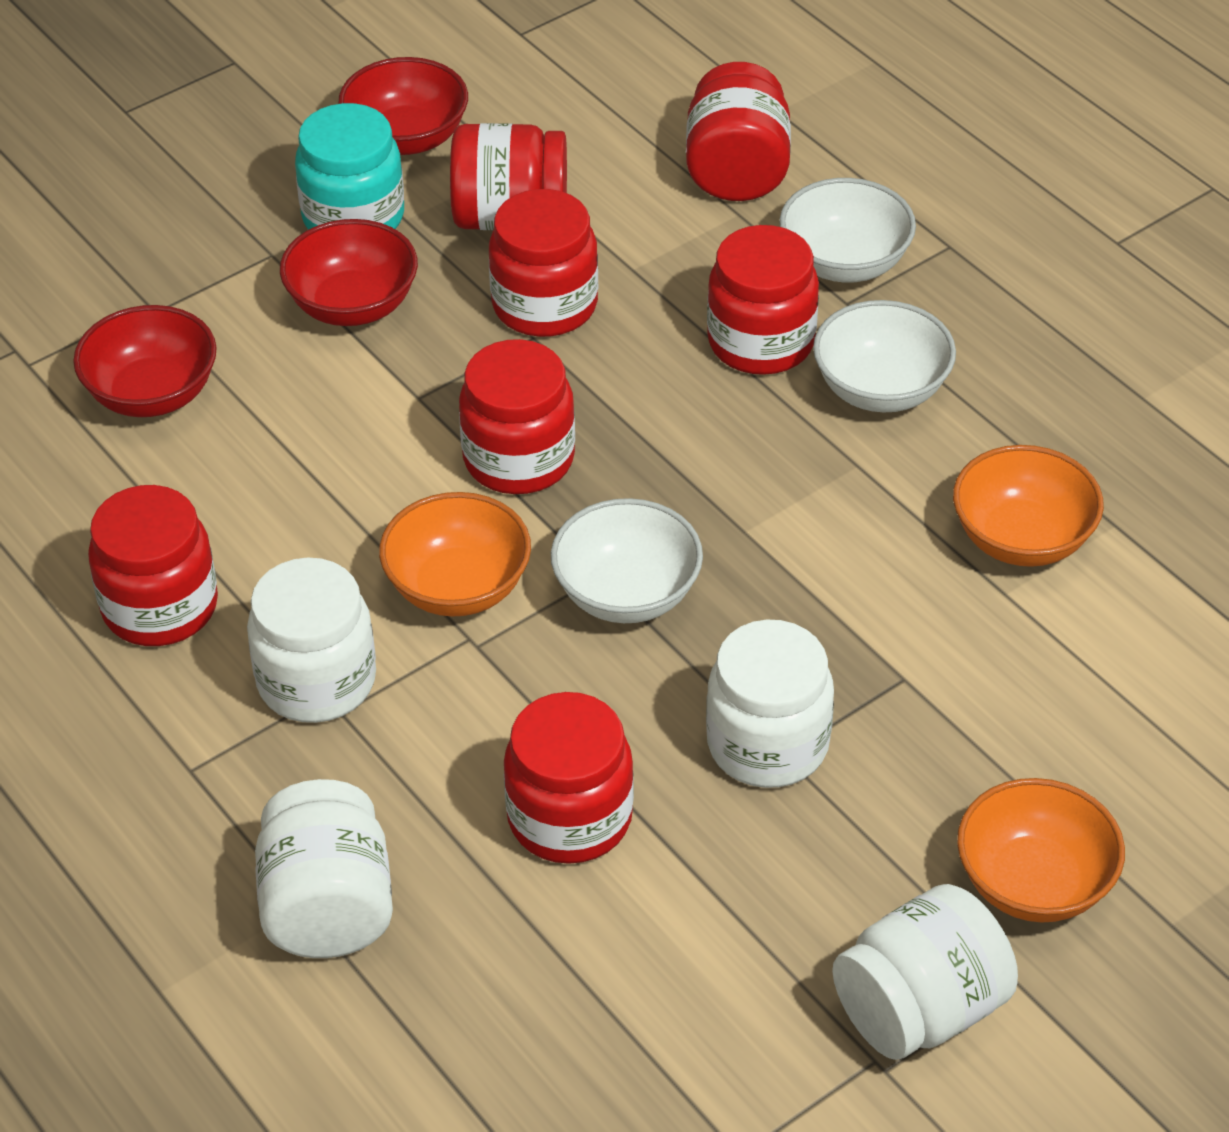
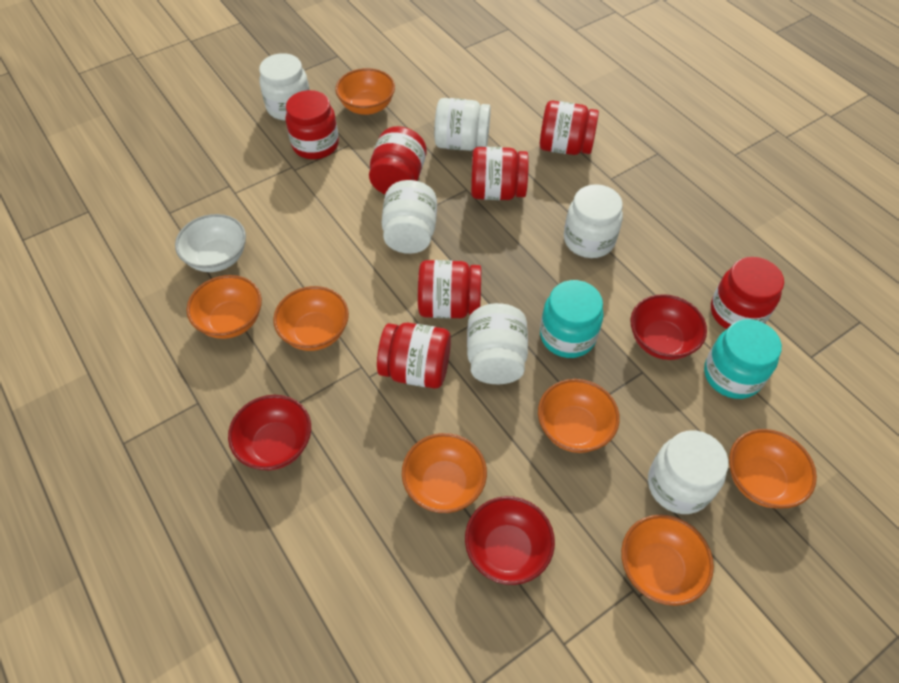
orange bowl: 3 -> 7
turquoise jar: 1 -> 2
white bowl: 3 -> 1
white jar: 4 -> 6

